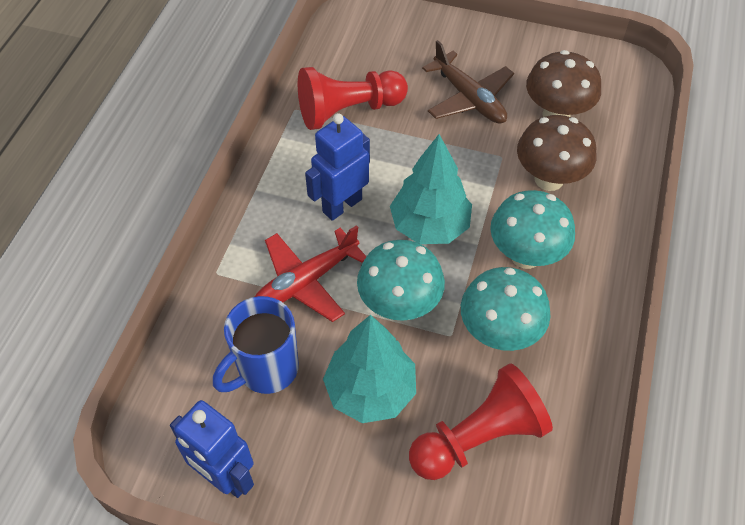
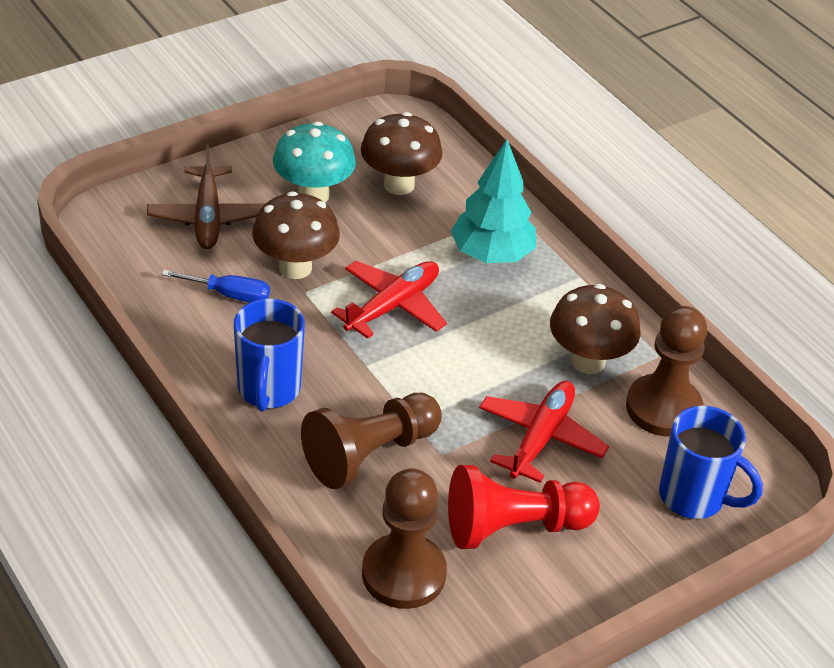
blue mug: 1 -> 2
blue robot: 2 -> 0
blue screwdriver: 0 -> 1
brown mushroom: 2 -> 3
brown pawn: 0 -> 3
red pawn: 2 -> 1
red plane: 1 -> 2
turquoise mushroom: 3 -> 1
turquoise tree: 2 -> 1

